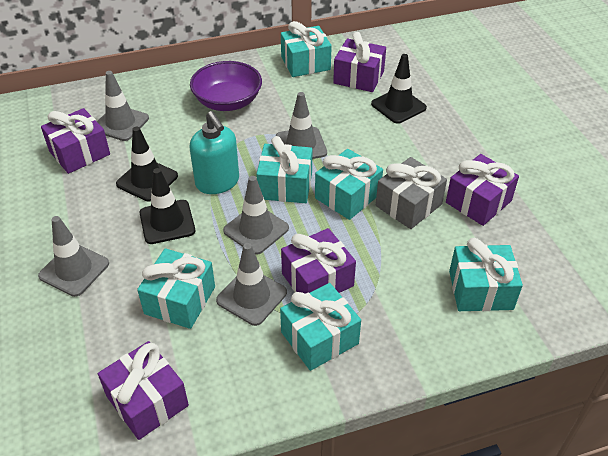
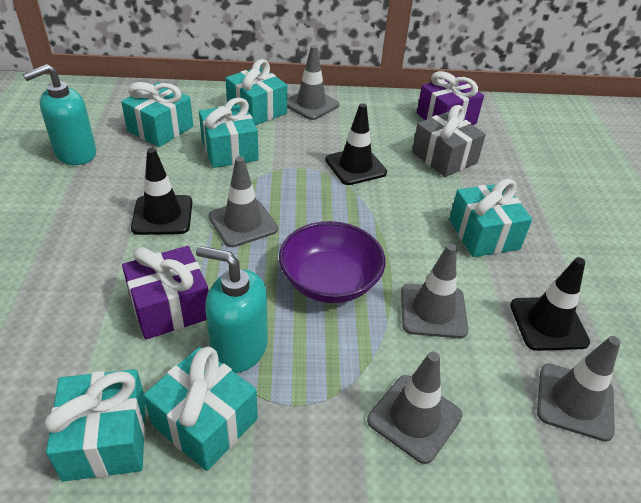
purple gift: 5 -> 2
turquoise soap dispenser: 1 -> 2

